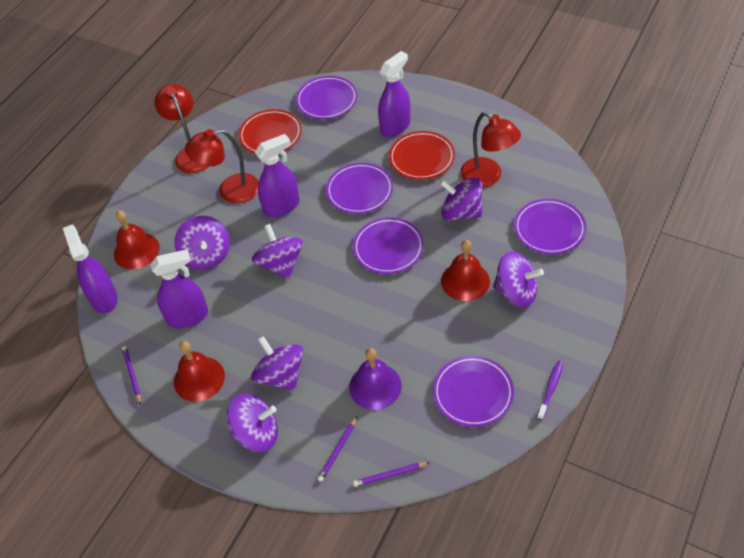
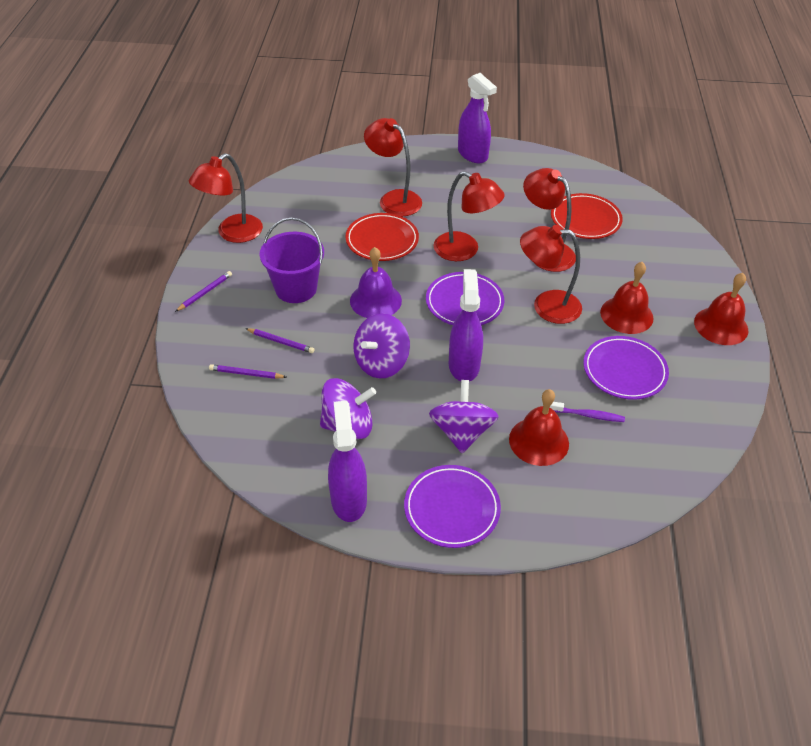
purple bucket: 0 -> 1
purple plate: 5 -> 3
purple spinning top: 6 -> 3
purple spray bottle: 4 -> 3
red lamp: 3 -> 5

